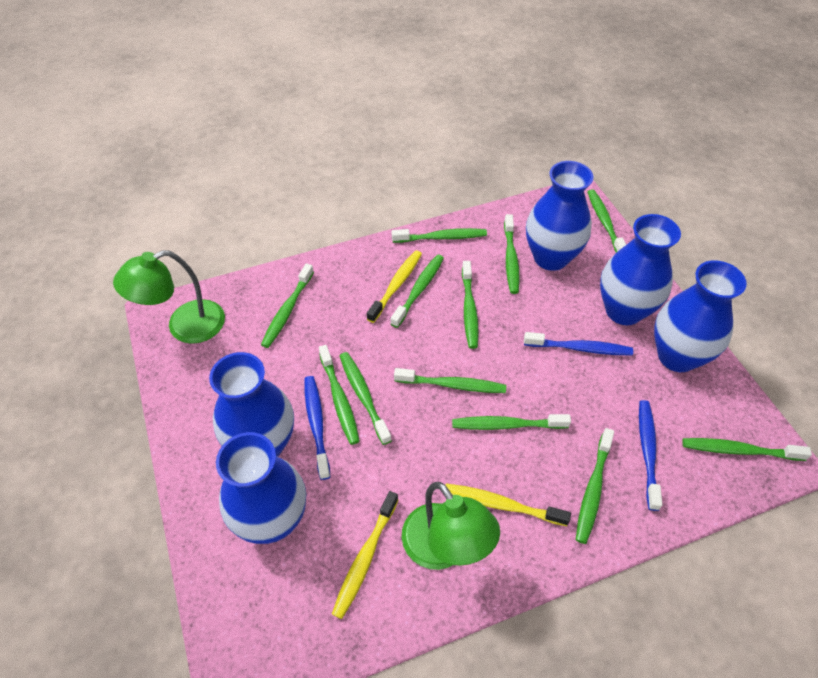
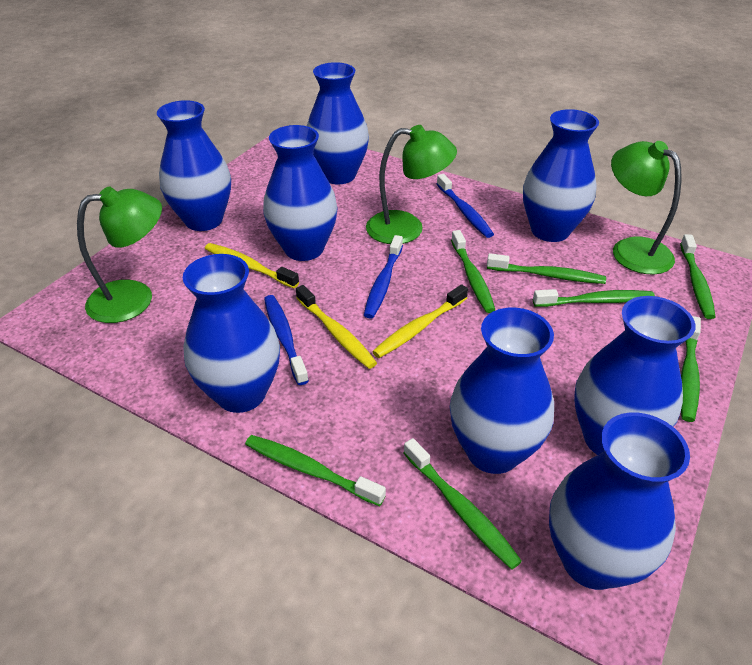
blue vase: 5 -> 8
green lamp: 2 -> 3
green toothbrush: 12 -> 7

